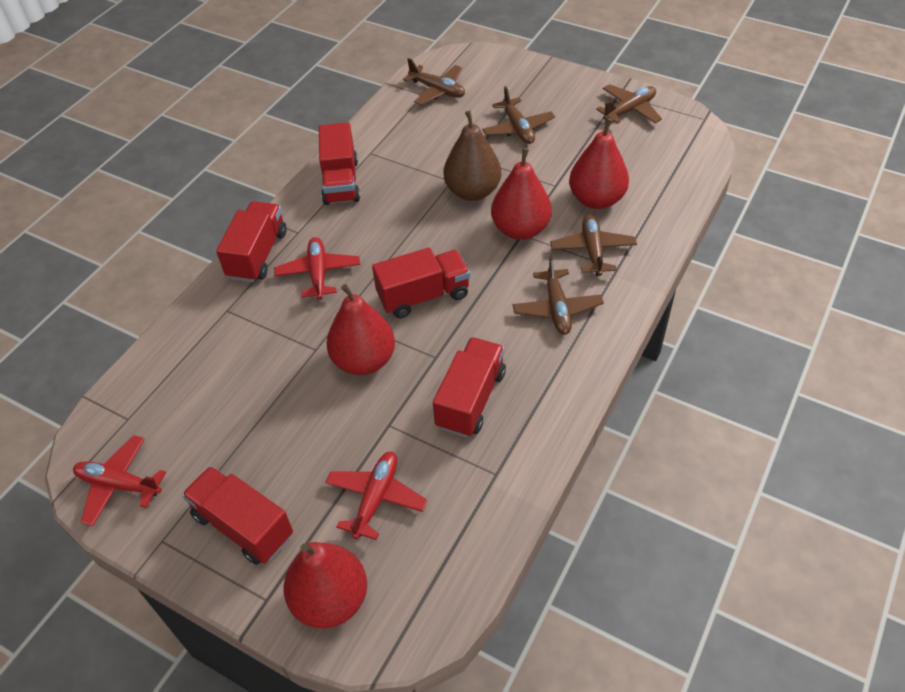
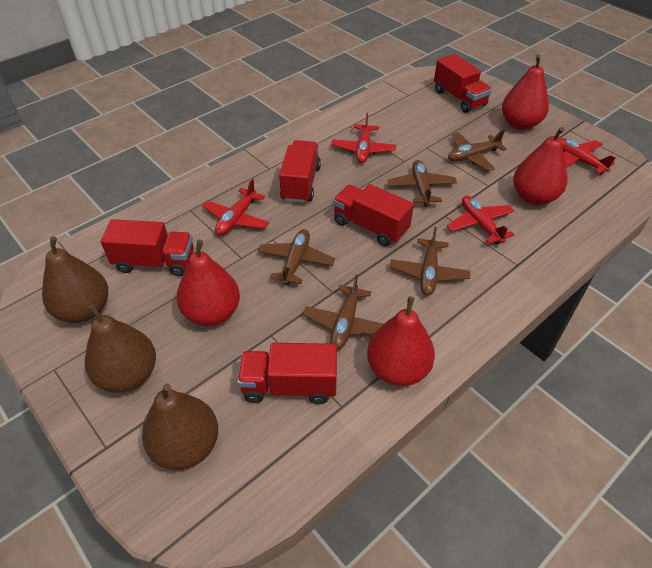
brown pear: 1 -> 3
red plane: 3 -> 4

